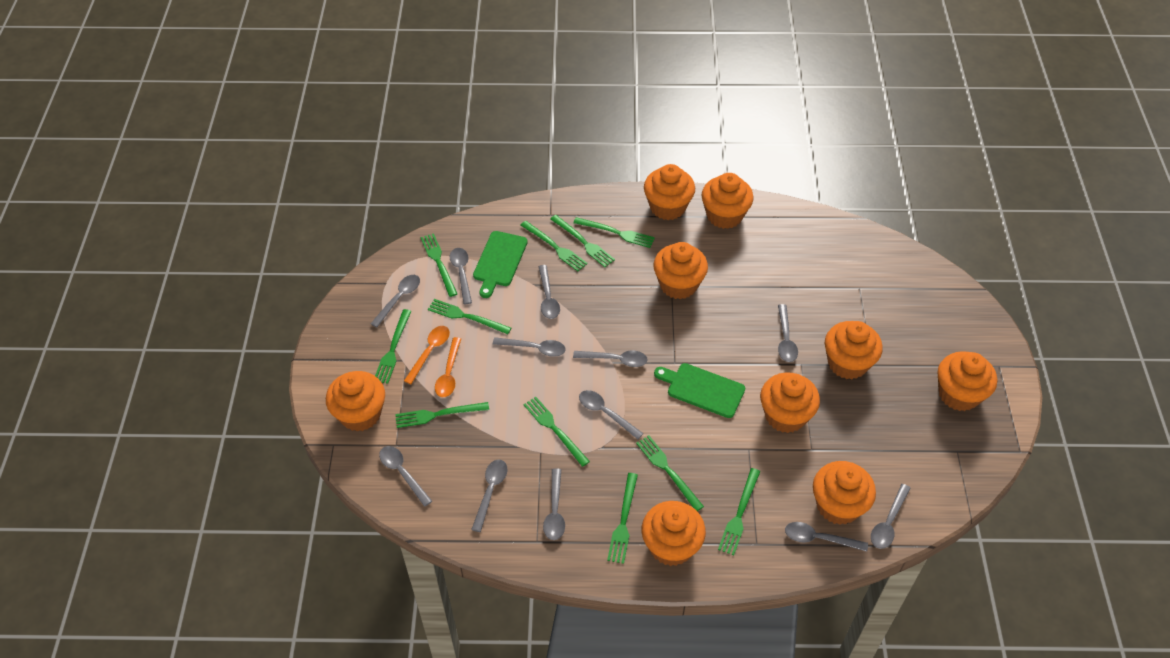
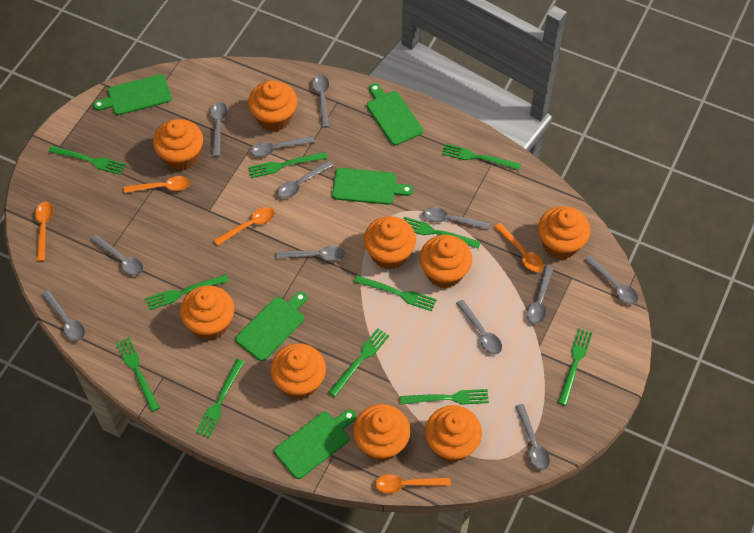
green cutting board: 2 -> 5
orange spoon: 2 -> 5

